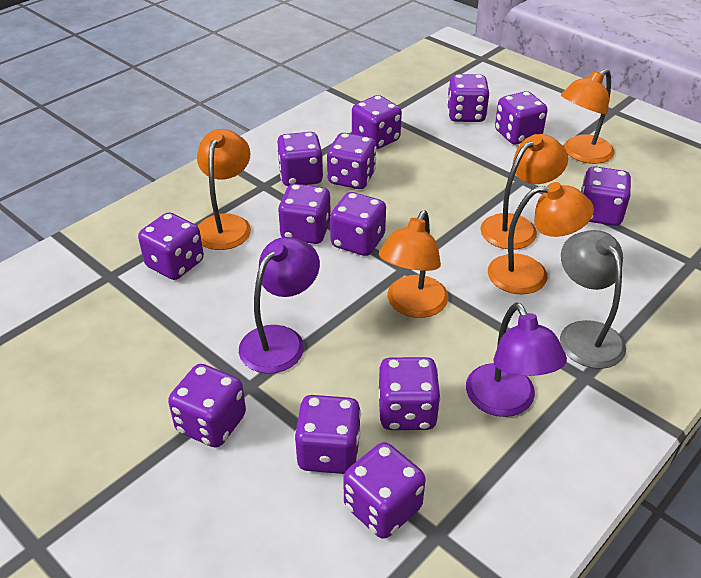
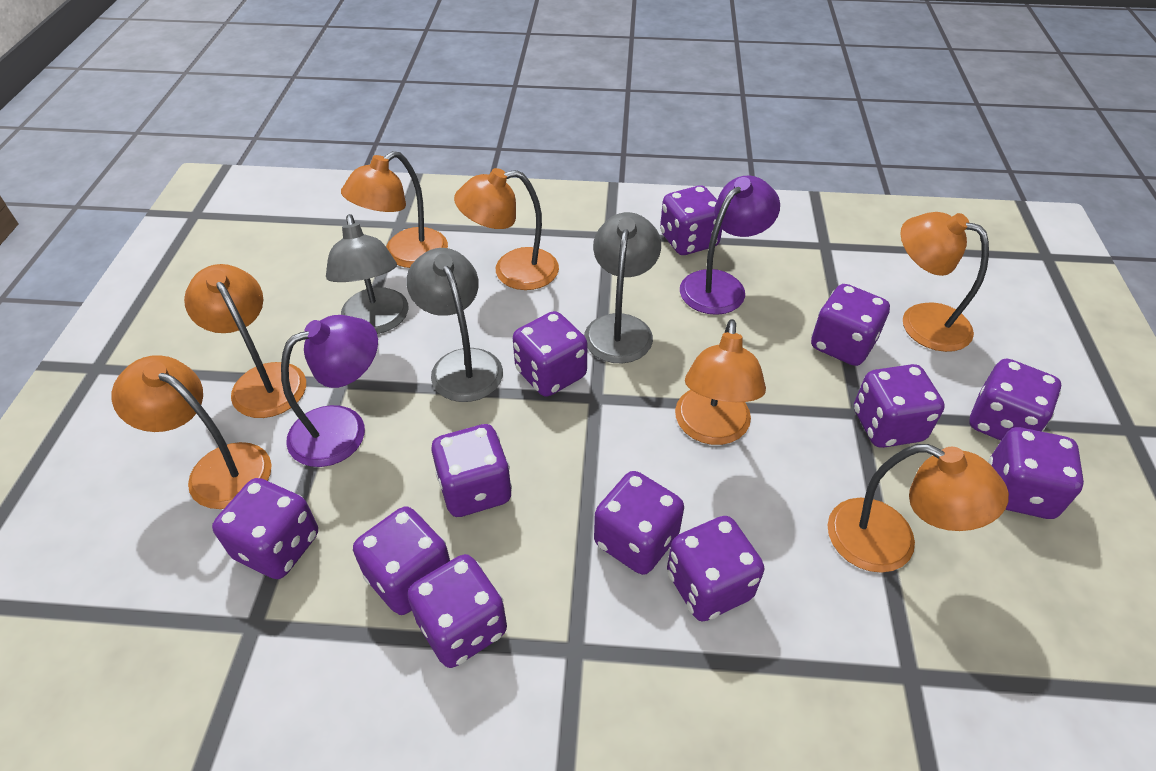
grey lamp: 1 -> 3
orange lamp: 5 -> 7
purple dice: 13 -> 12

